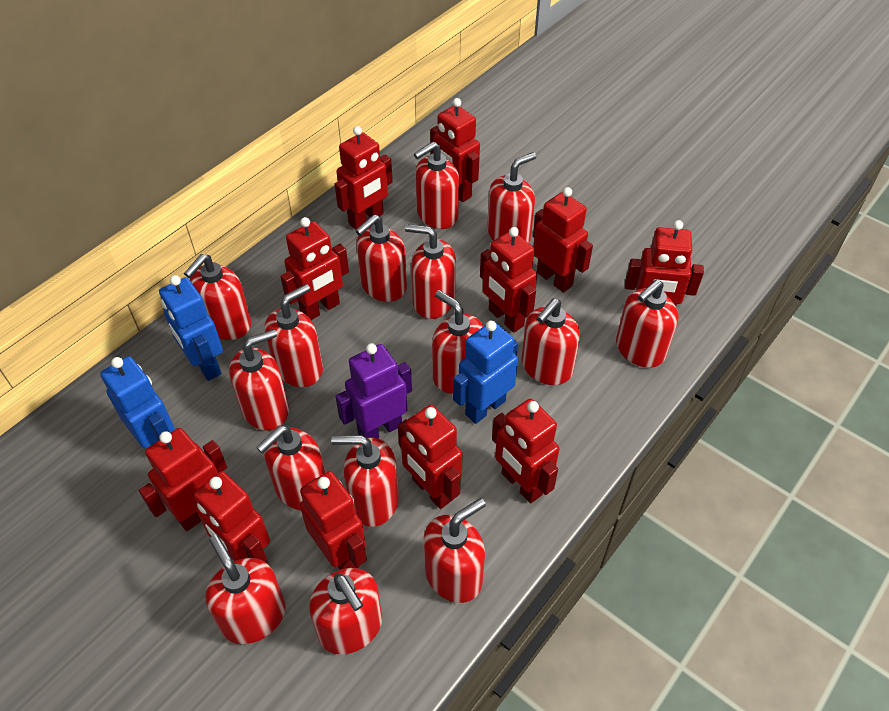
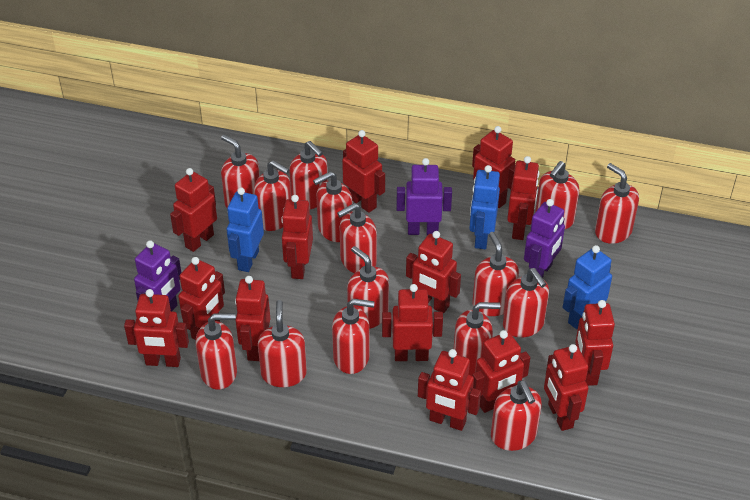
purple robot: 1 -> 3
red robot: 11 -> 14

